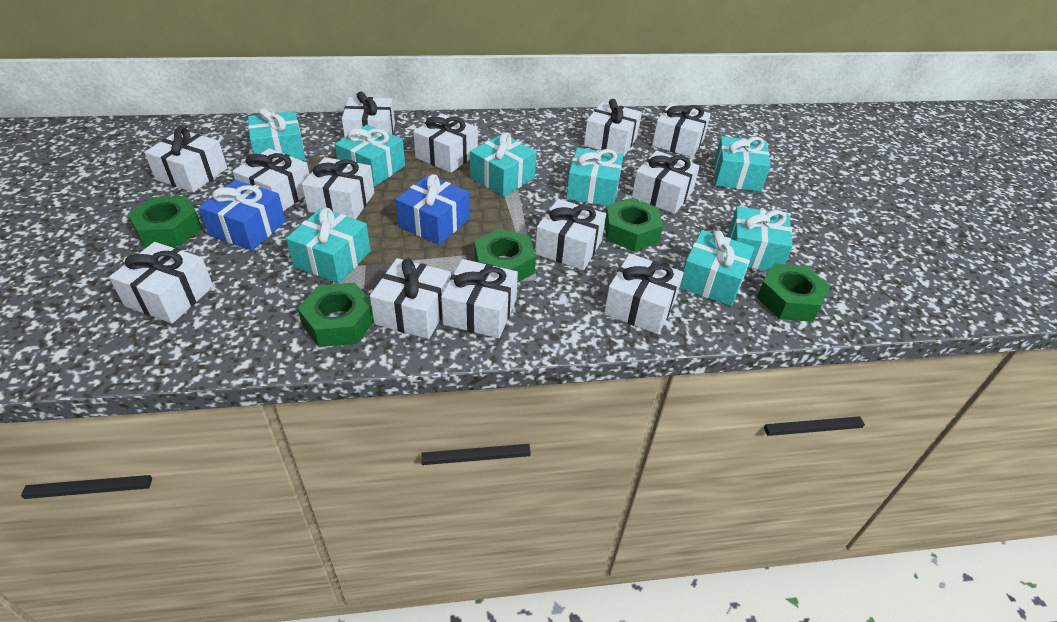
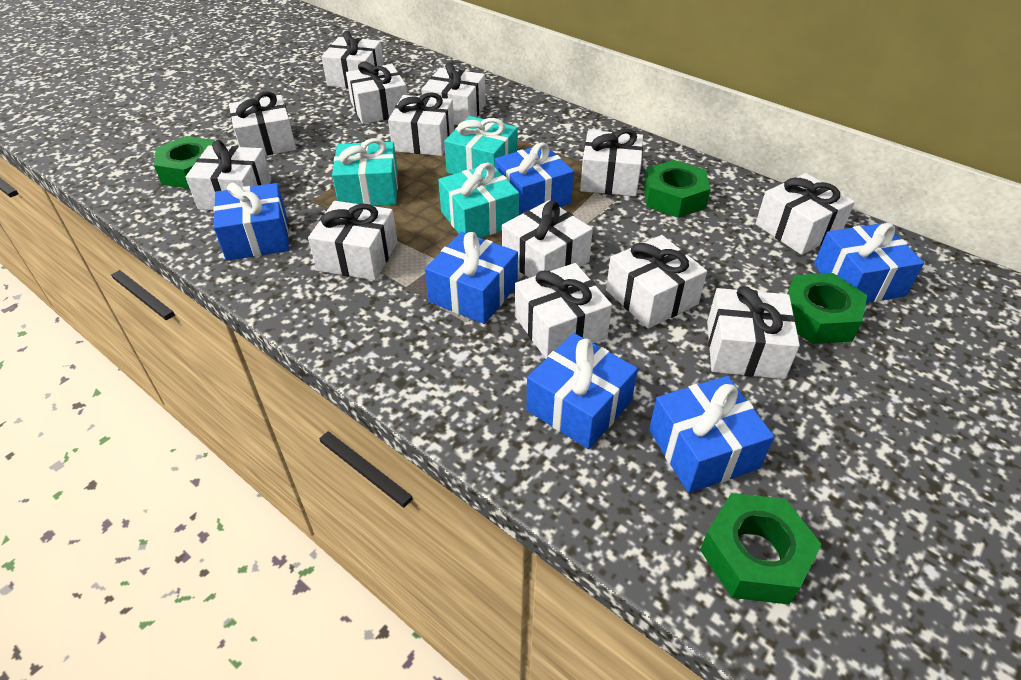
blue gift: 2 -> 6
green nut: 5 -> 4
turquoise gift: 8 -> 3

